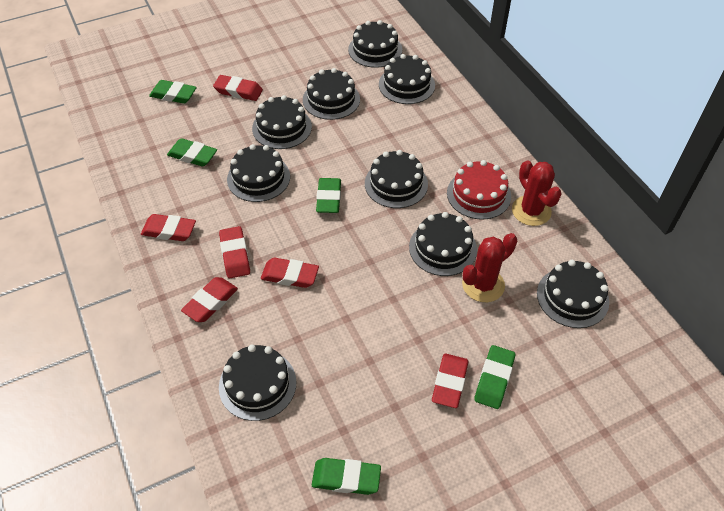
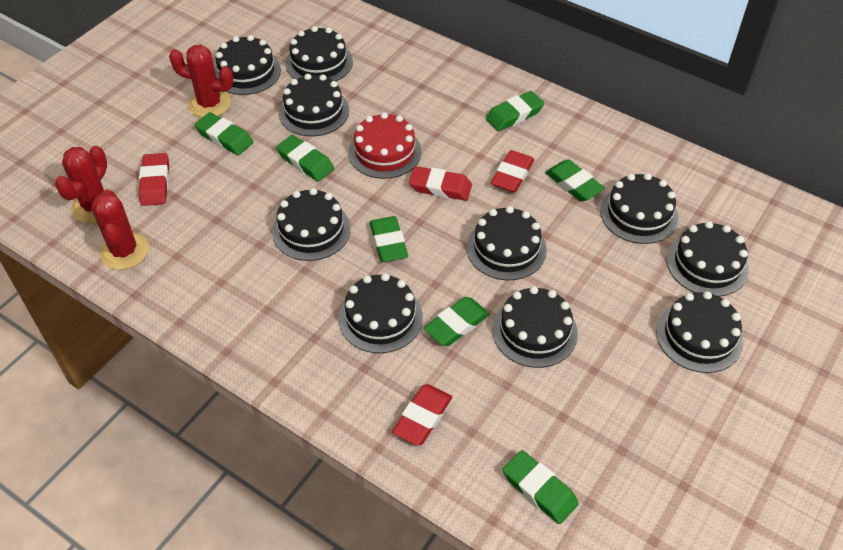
black cake: 9 -> 10
green eraser: 5 -> 7
red cactus: 2 -> 3
red eraser: 6 -> 4

